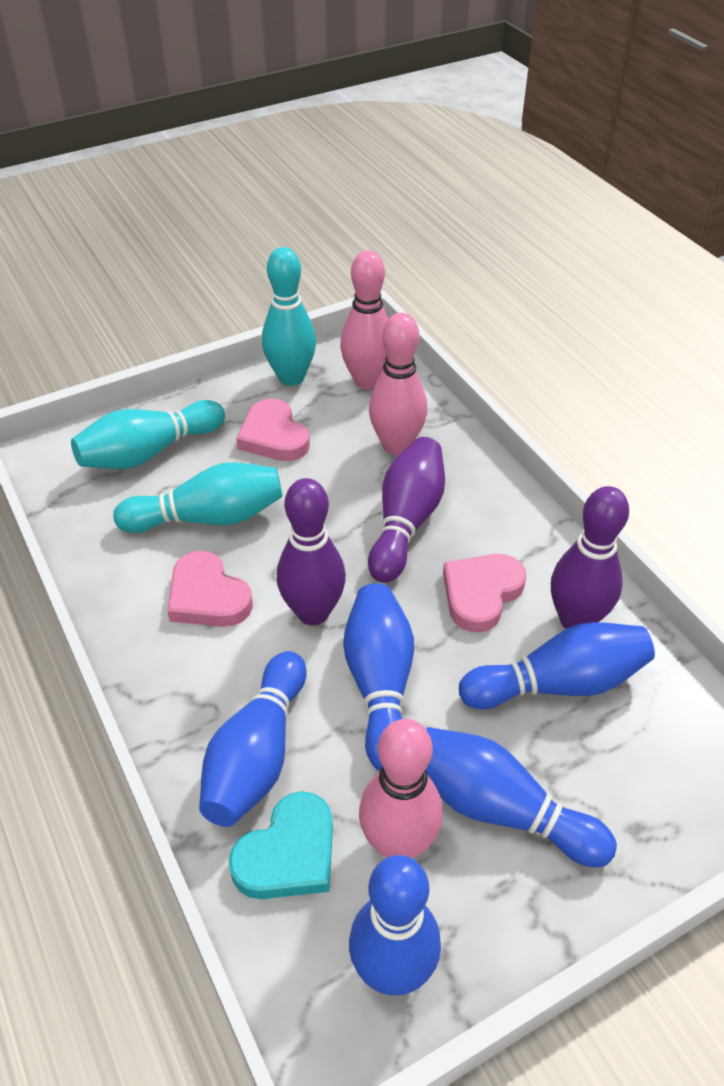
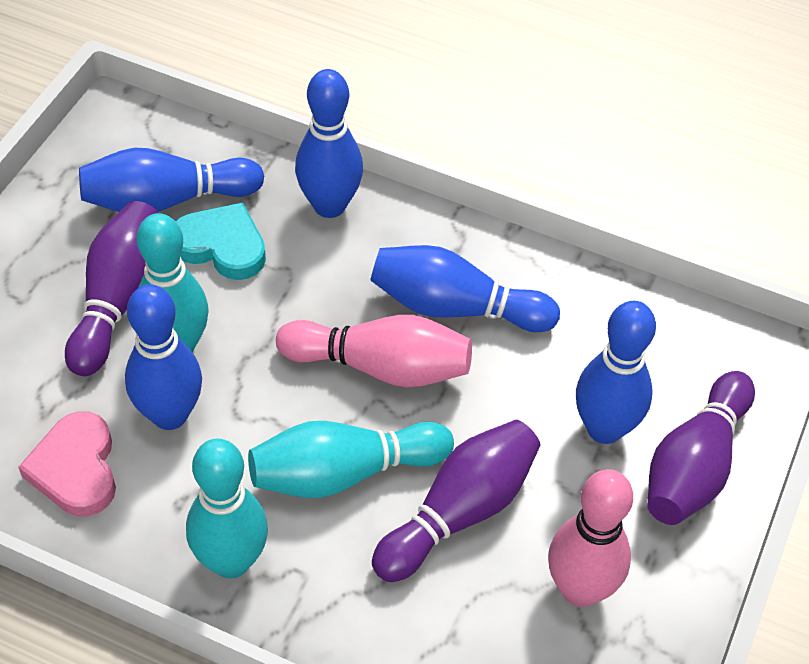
pink bowling pin: 3 -> 2
pink heart: 3 -> 1

